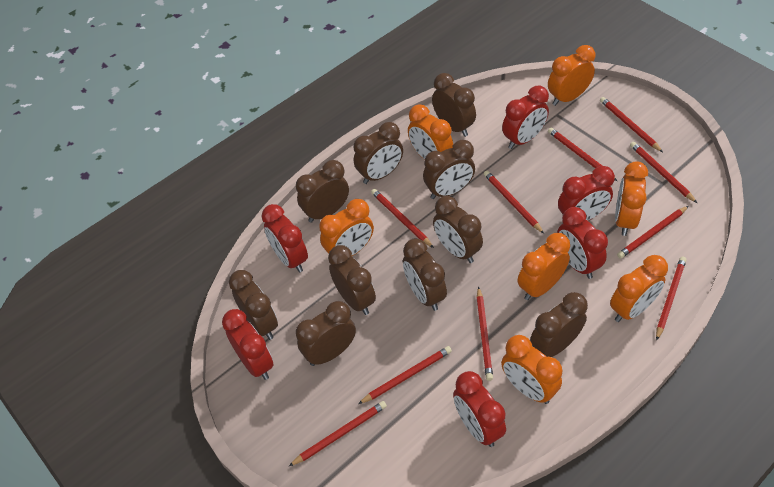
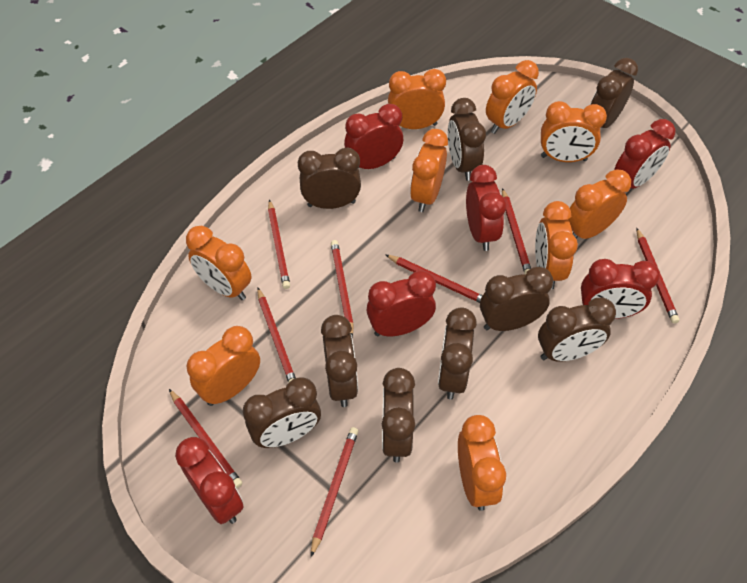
brown clock: 10 -> 9
orange clock: 7 -> 9
red pencil: 10 -> 8

